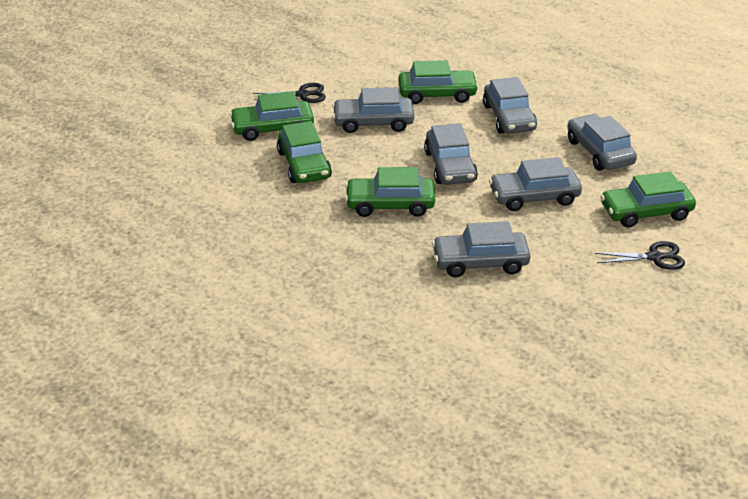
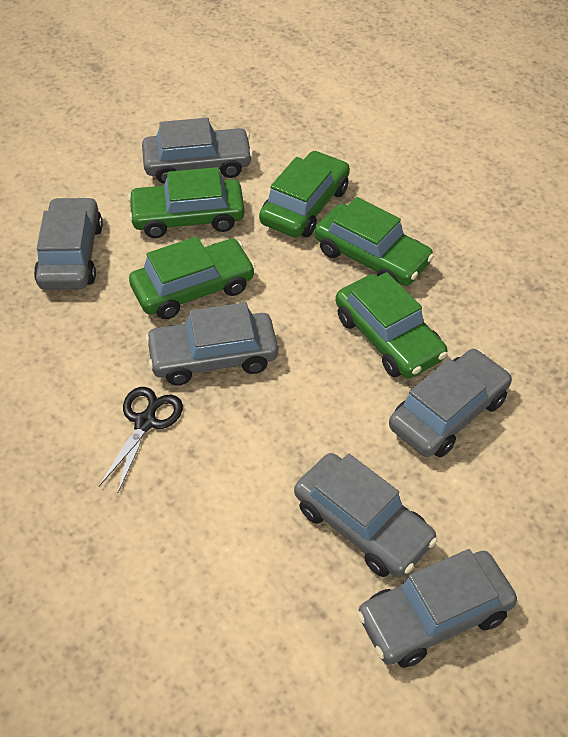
black scissors: 2 -> 1

